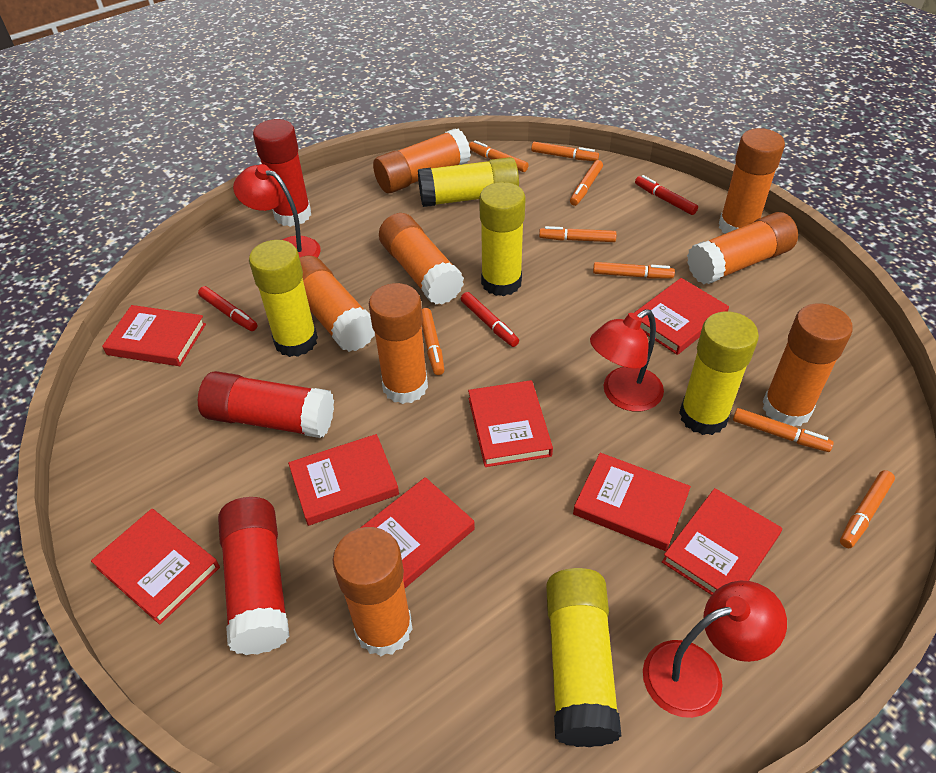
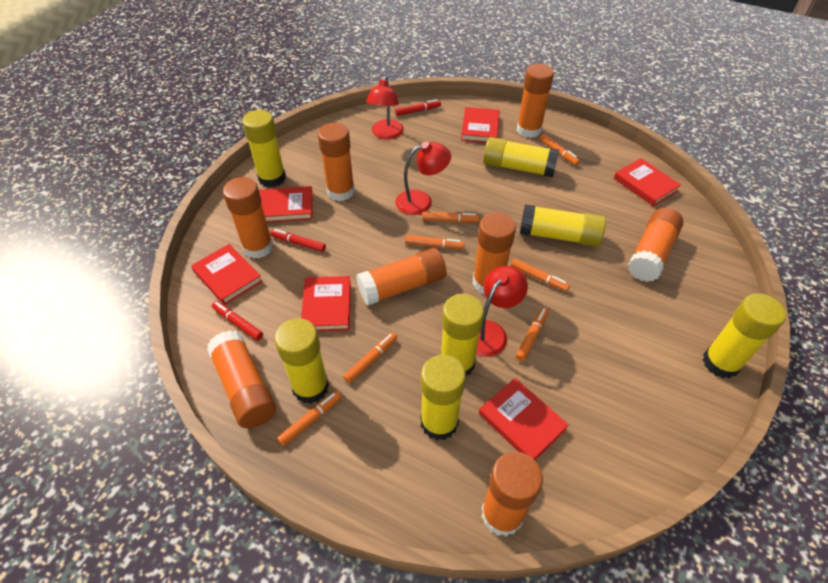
orange marker: 8 -> 7
red book: 8 -> 6
red glue stick: 3 -> 0
yellow glue stick: 5 -> 7

